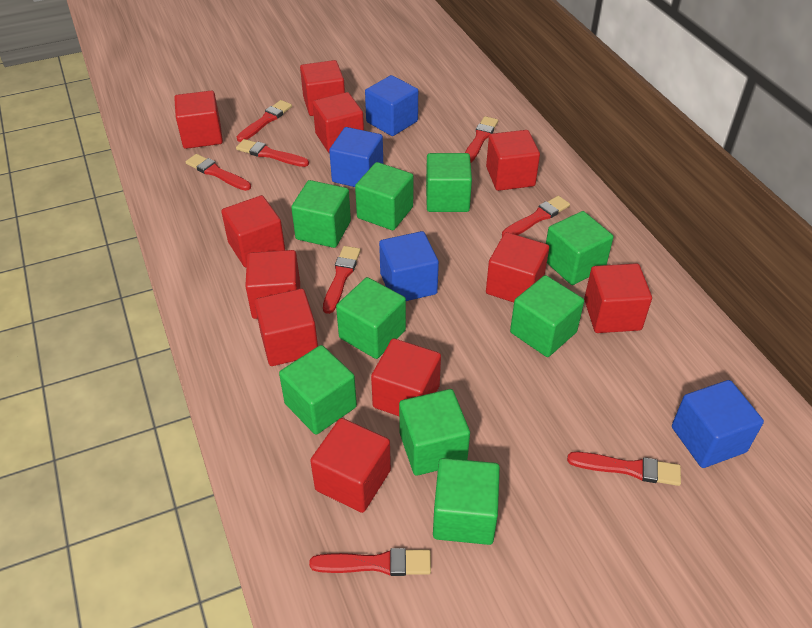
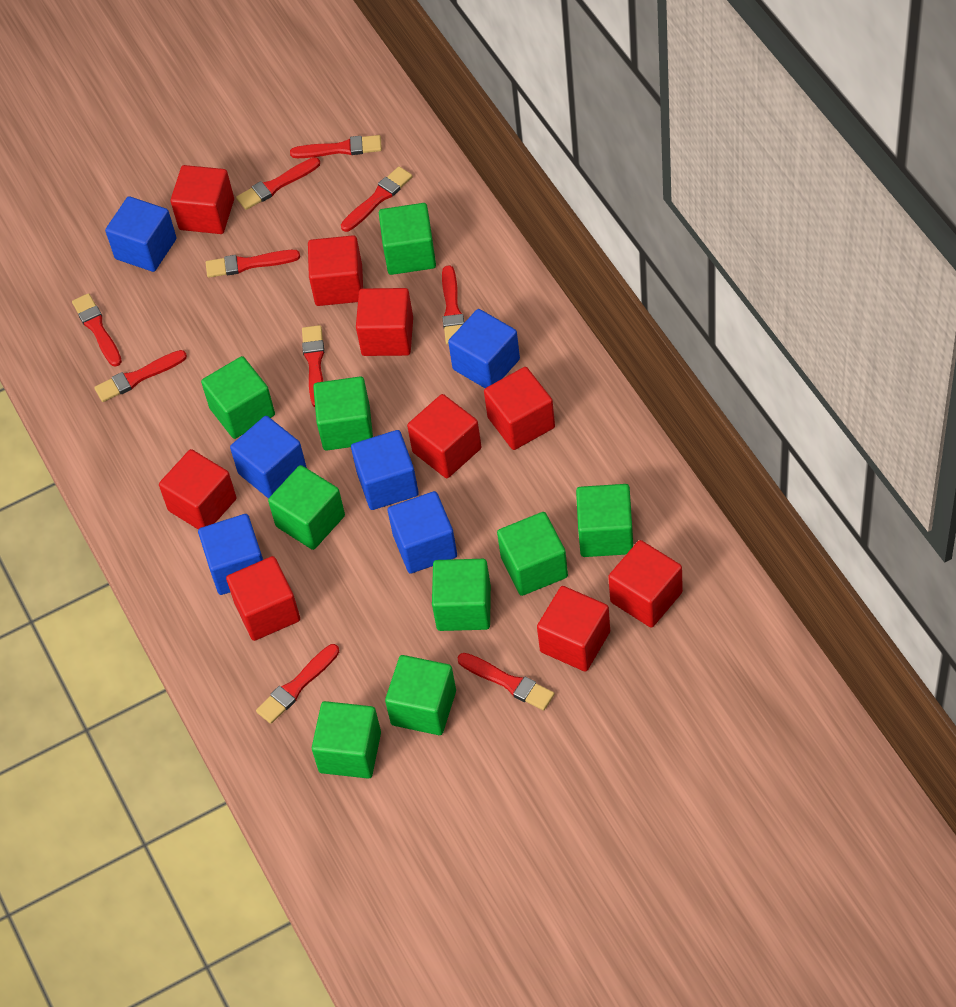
blue cube: 4 -> 6
red brush: 8 -> 10
red cube: 11 -> 9

